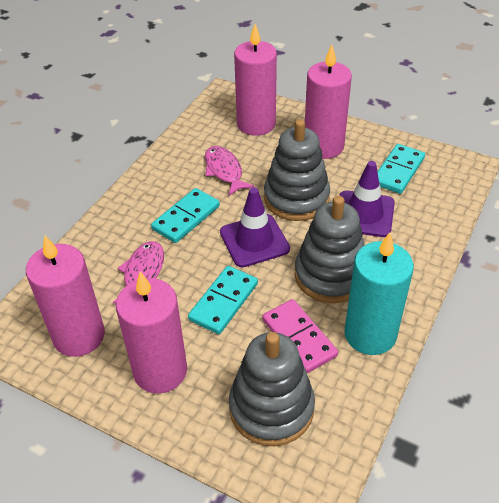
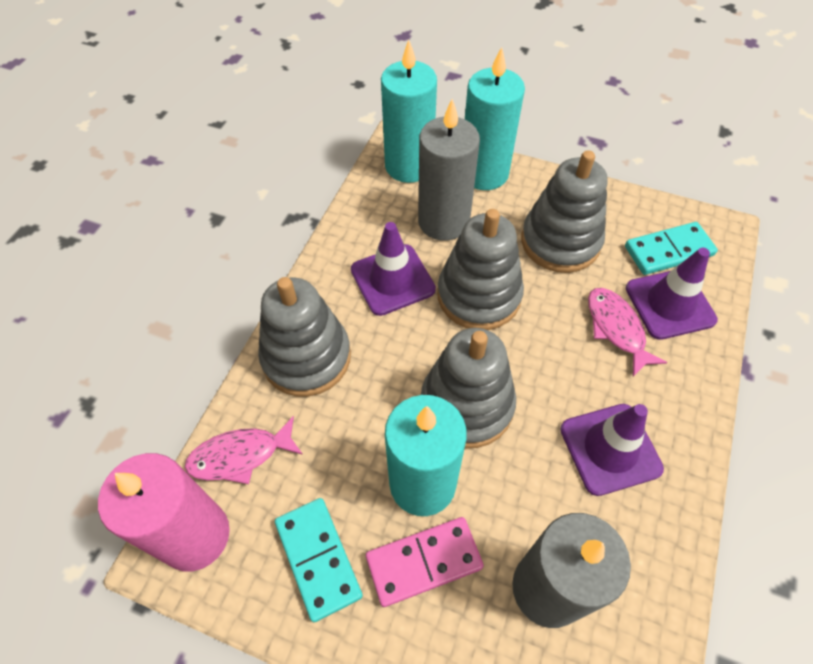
grey candle: 0 -> 2
grey stacking toy: 3 -> 4
pink candle: 4 -> 1
purple traffic cone: 2 -> 3
turquoise candle: 1 -> 3
turquoise domino: 3 -> 2

